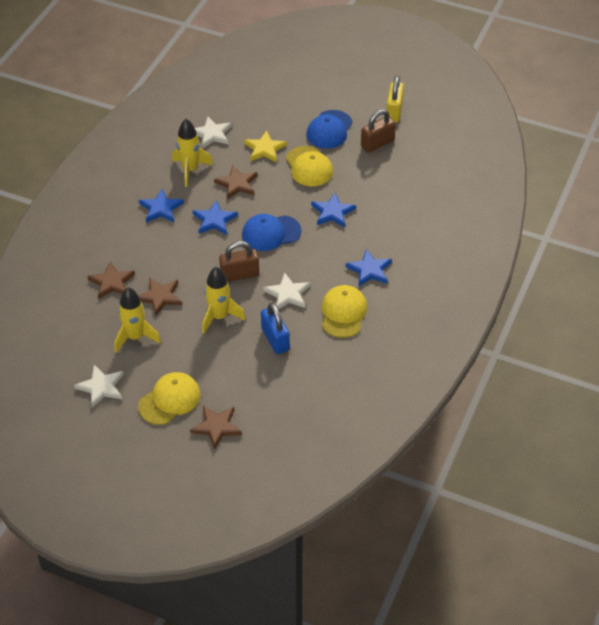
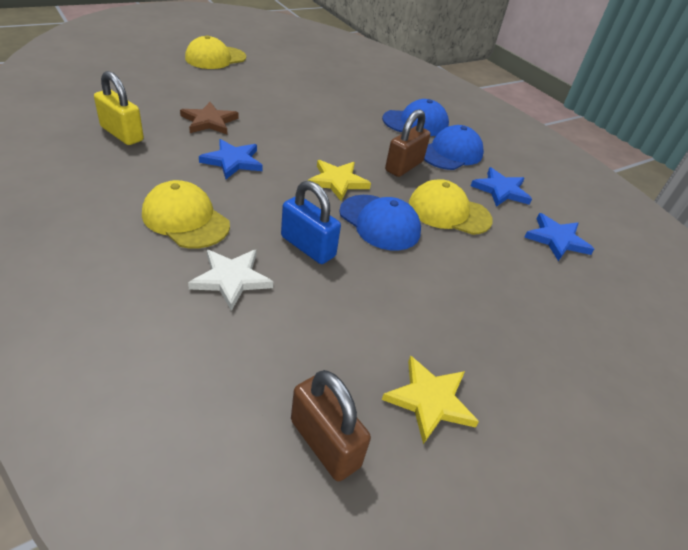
blue cap: 2 -> 3
blue star: 4 -> 3
brown star: 4 -> 1
white star: 3 -> 1
yellow rocket: 3 -> 0
yellow star: 1 -> 2

